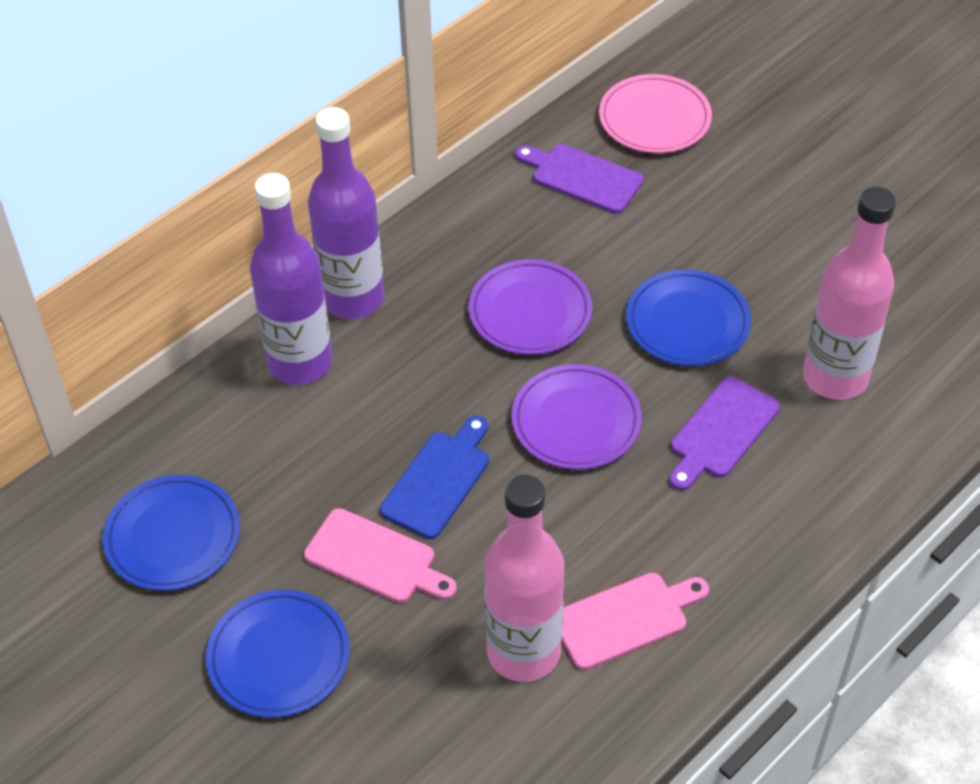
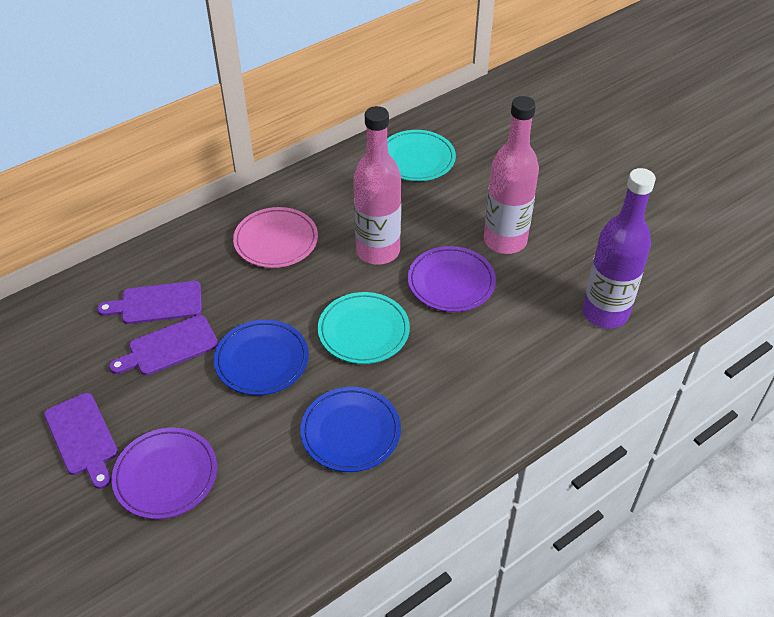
blue cutting board: 1 -> 0
blue plate: 3 -> 2
pink cutting board: 2 -> 0
purple bottle: 2 -> 1
purple cutting board: 2 -> 3
turquoise plate: 0 -> 2

